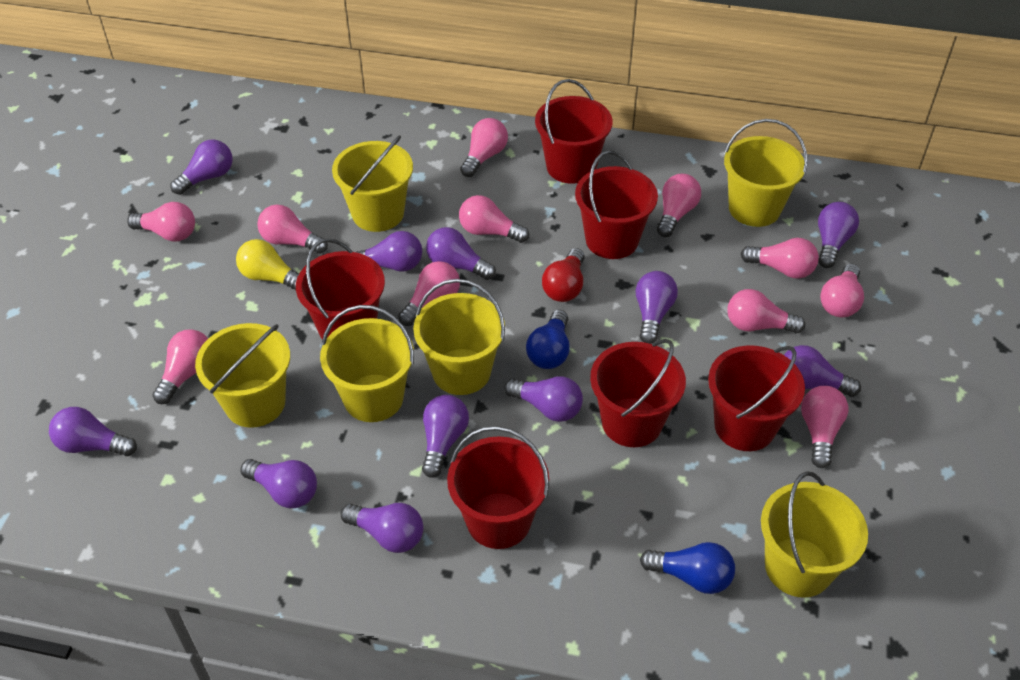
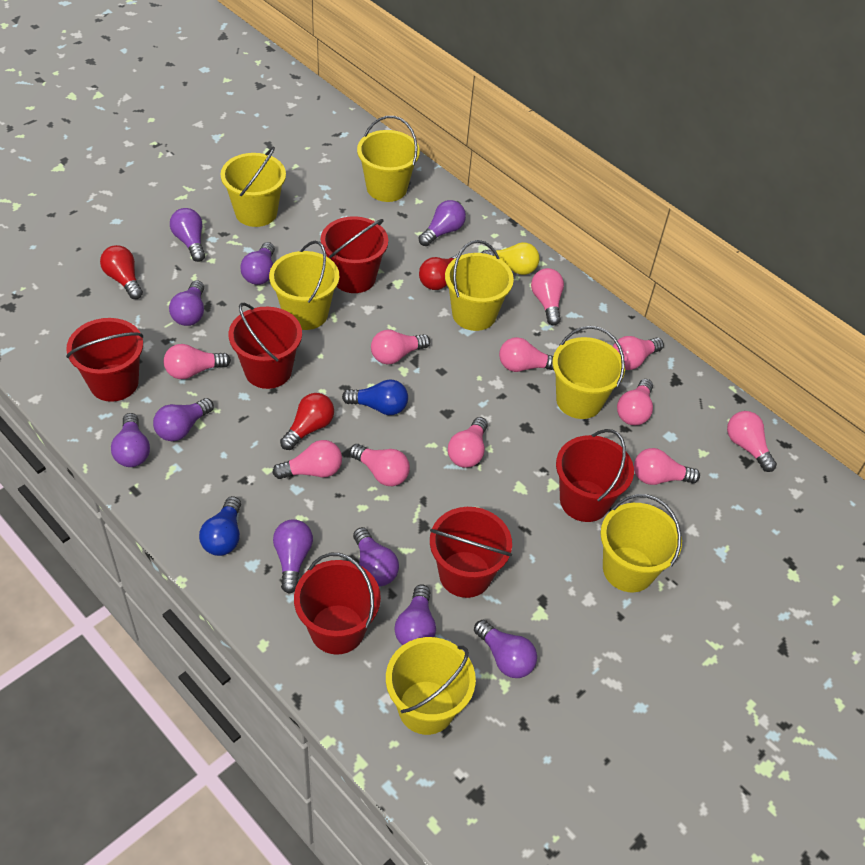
purple light bulb: 11 -> 10
red light bulb: 1 -> 3
yellow bucket: 6 -> 7

